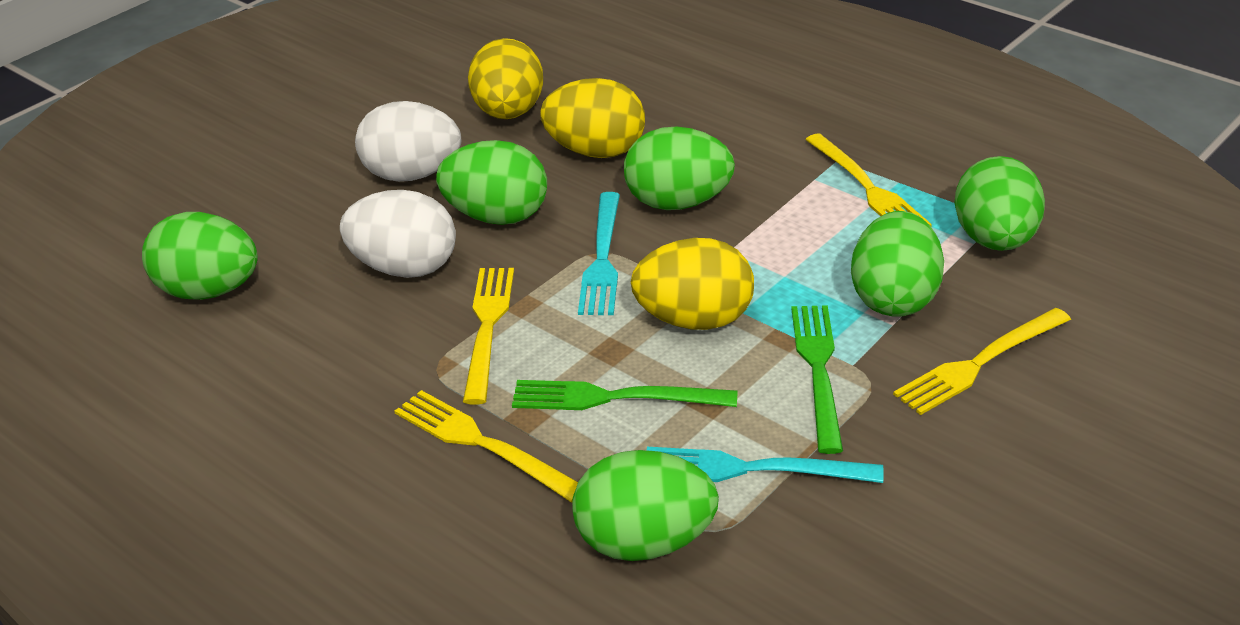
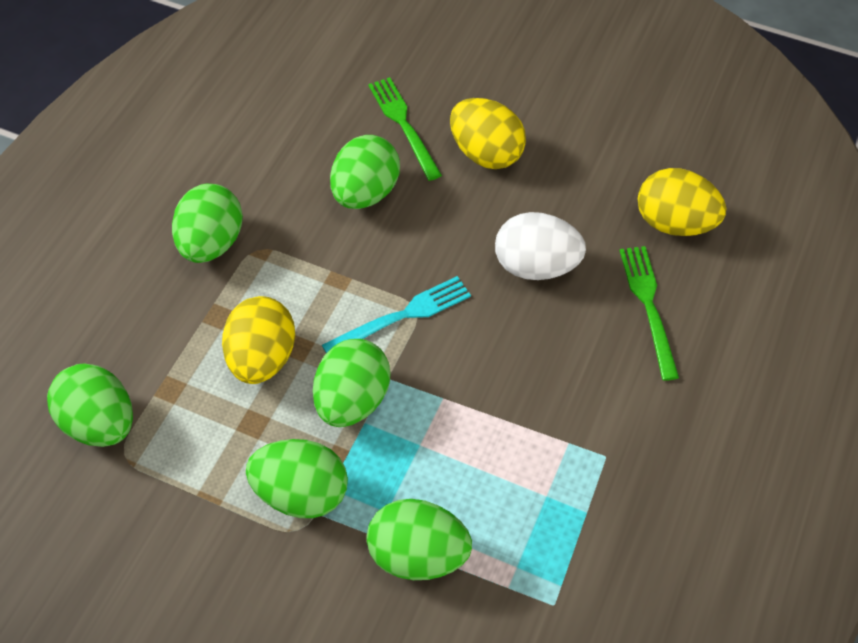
turquoise fork: 2 -> 1
white egg: 2 -> 1
yellow fork: 4 -> 0

